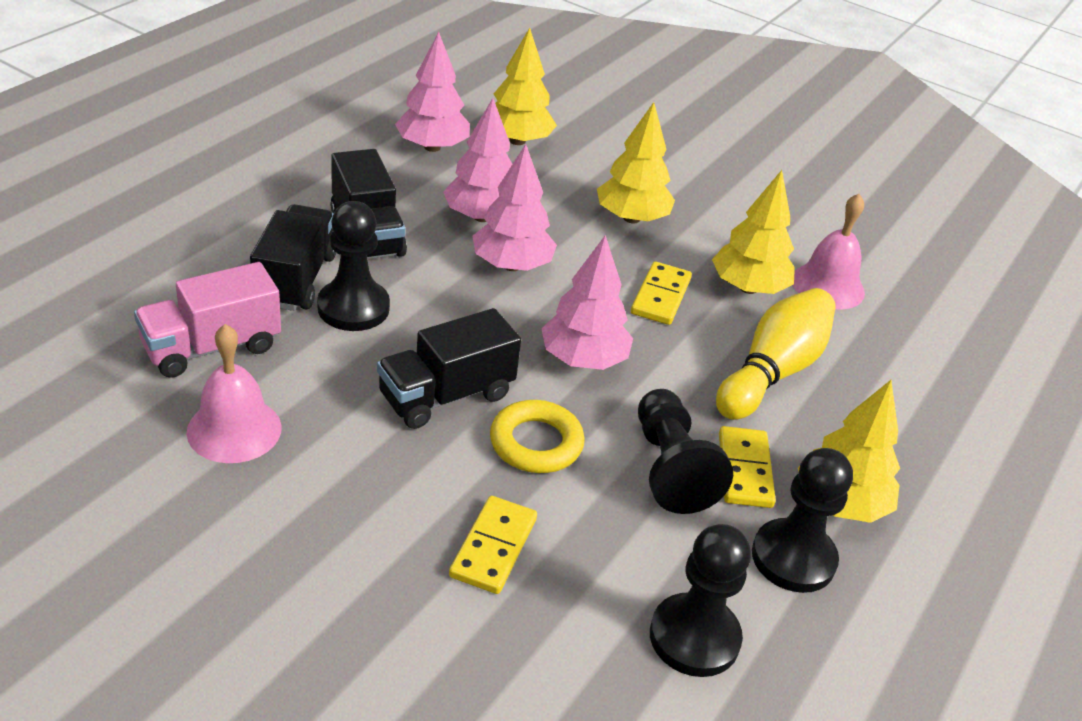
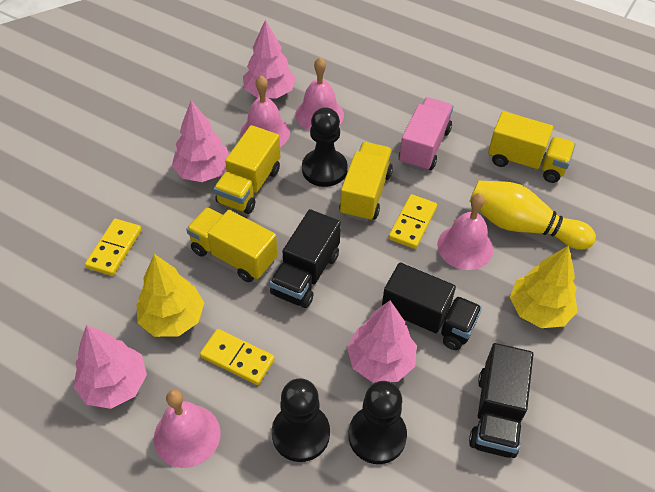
black pawn: 4 -> 3
pink bell: 2 -> 4
yellow ring: 1 -> 0
yellow tree: 4 -> 2
yellow truck: 0 -> 4

